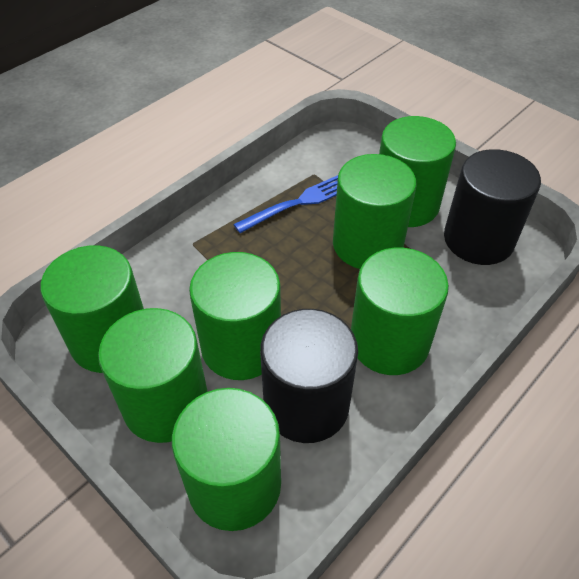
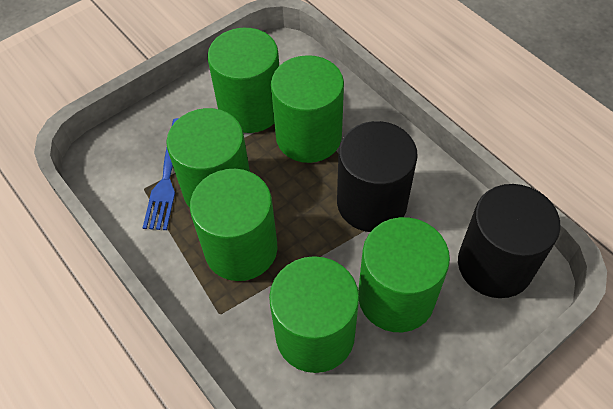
green cylinder: 7 -> 6

